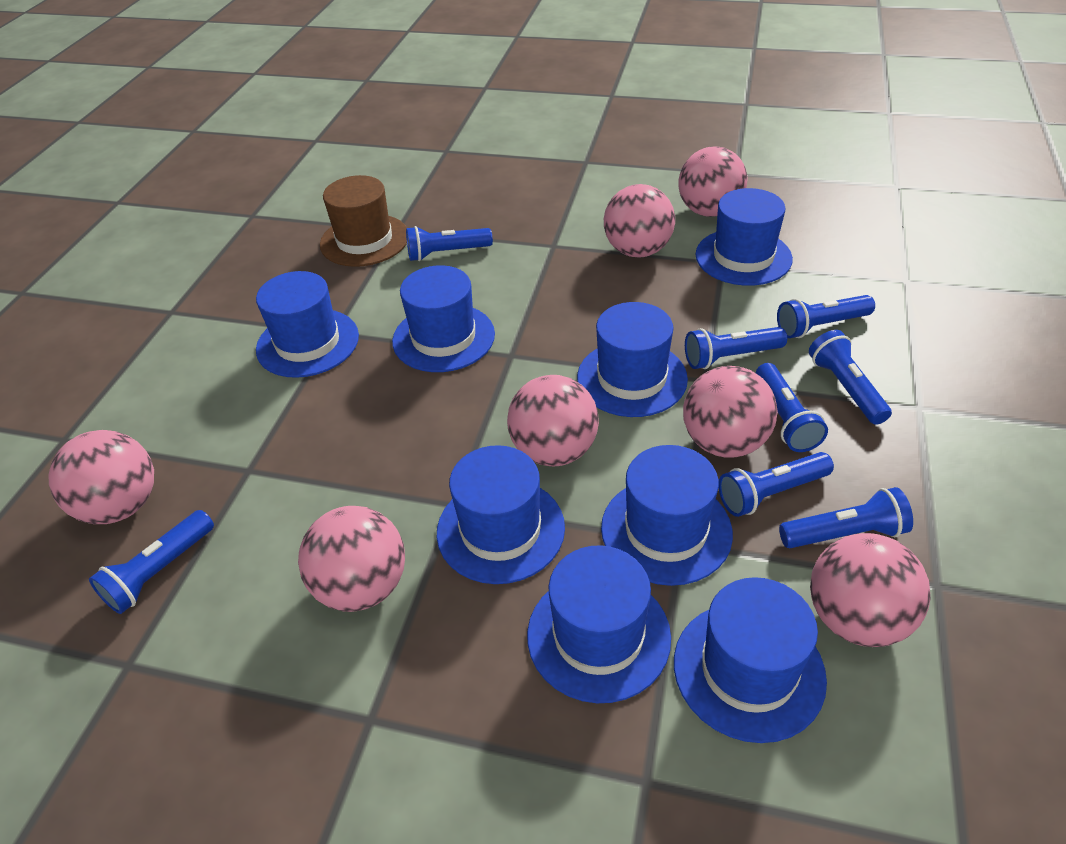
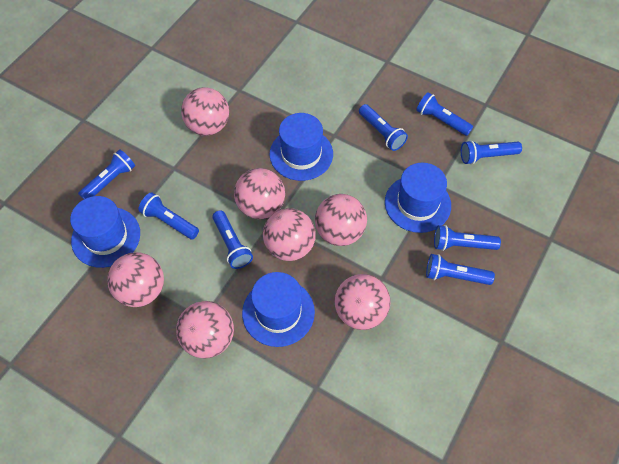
blue hat: 8 -> 4
brown hat: 1 -> 0

